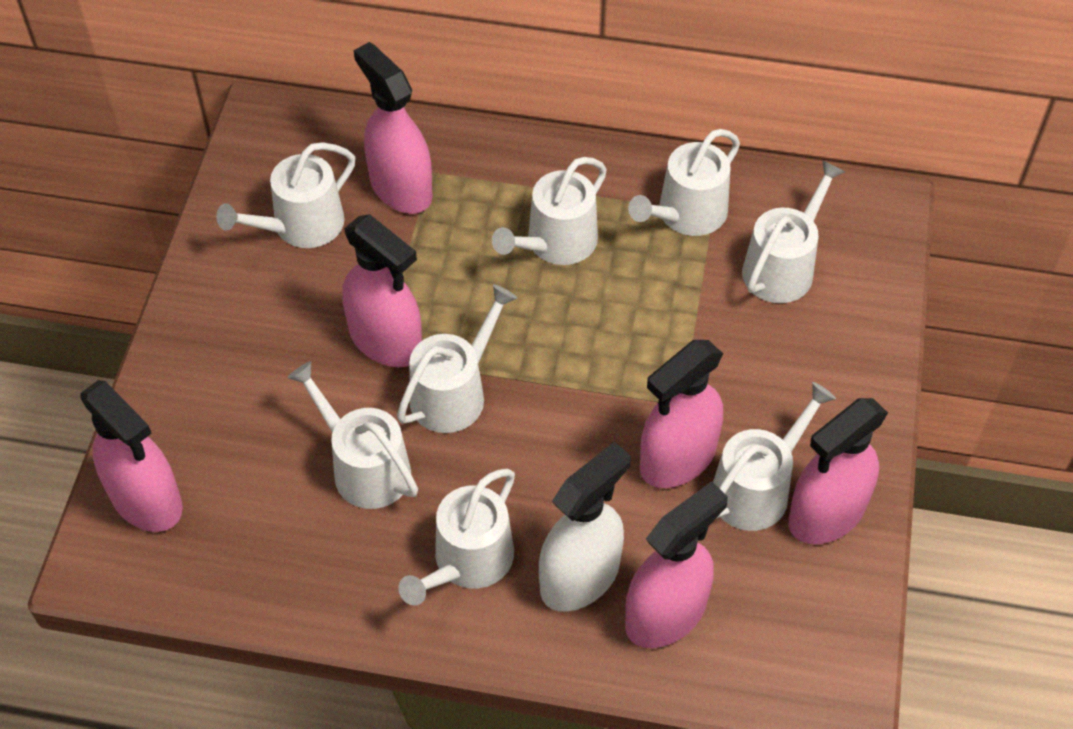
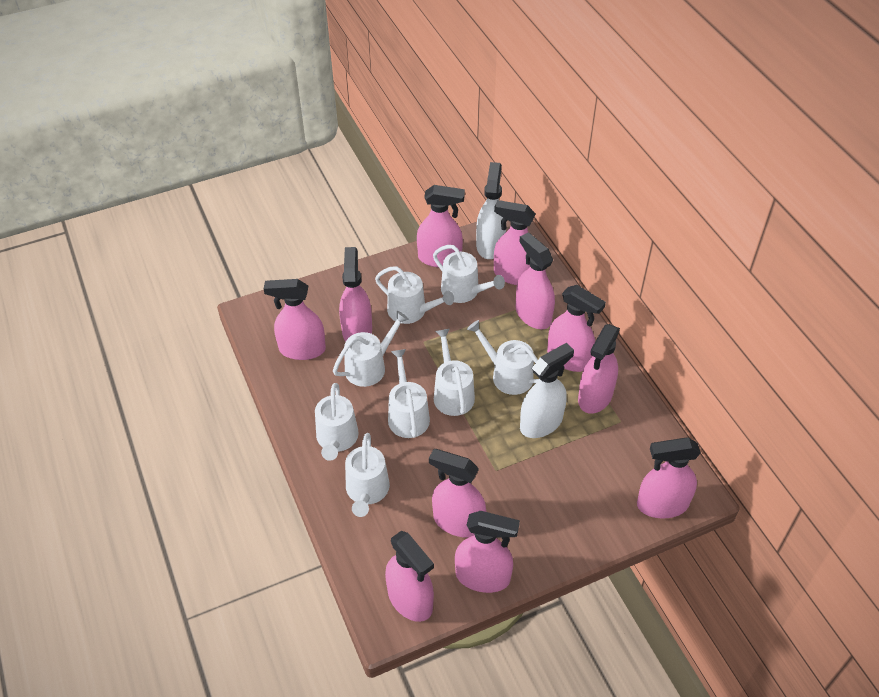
pink spray bottle: 6 -> 11
white spray bottle: 1 -> 2

